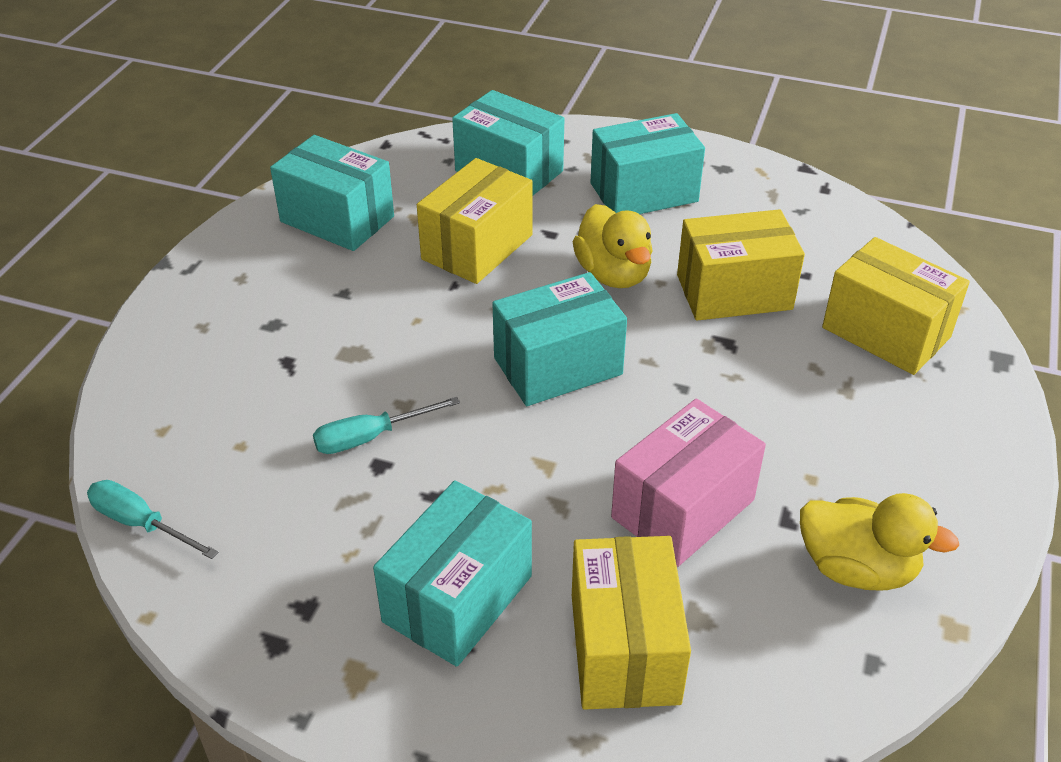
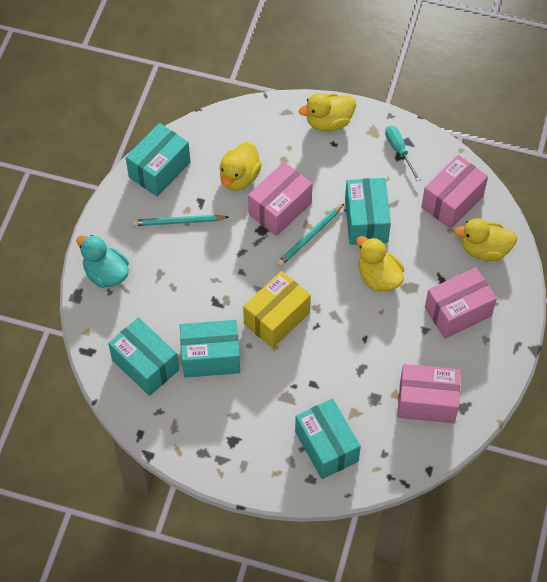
pink box: 1 -> 4
turquoise duck: 0 -> 1
turquoise pencil: 0 -> 2
turquoise screwdriver: 2 -> 1
yellow box: 4 -> 1
yellow duck: 2 -> 4

